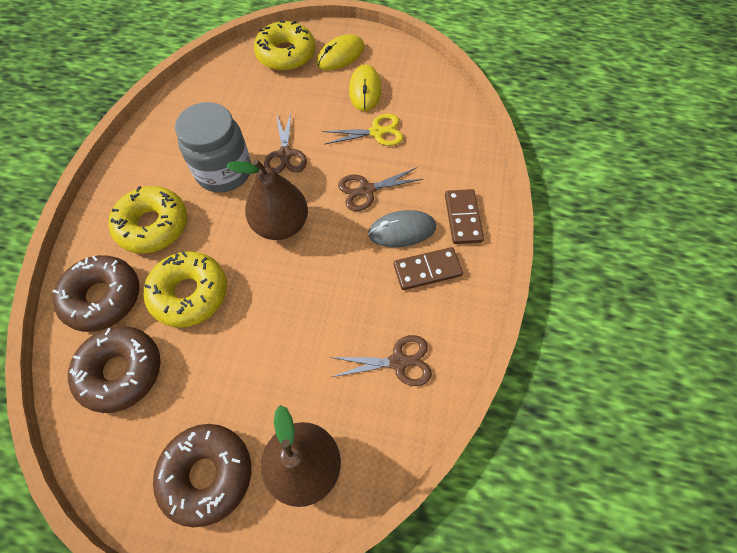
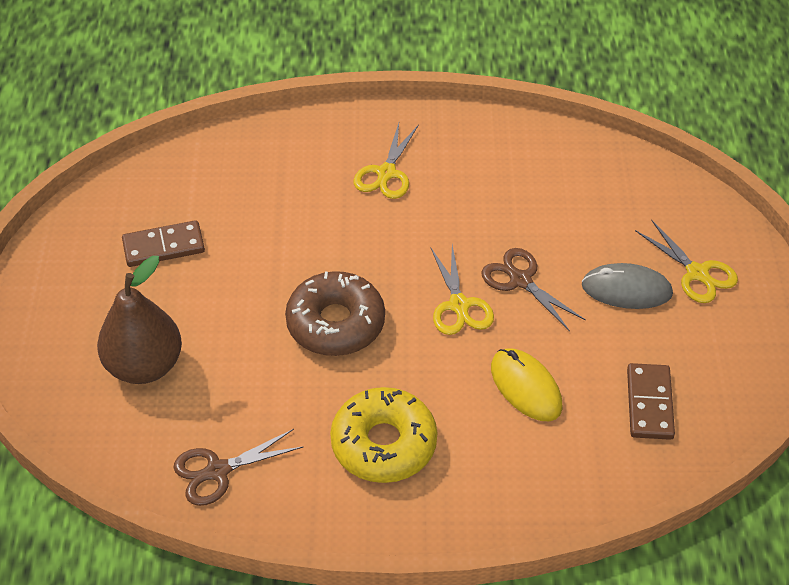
brown donut: 3 -> 1
brown pear: 2 -> 1
brown scissors: 3 -> 2
grey jar: 1 -> 0
yellow donut: 3 -> 1
yellow mouse: 2 -> 1
yellow scissors: 1 -> 3

